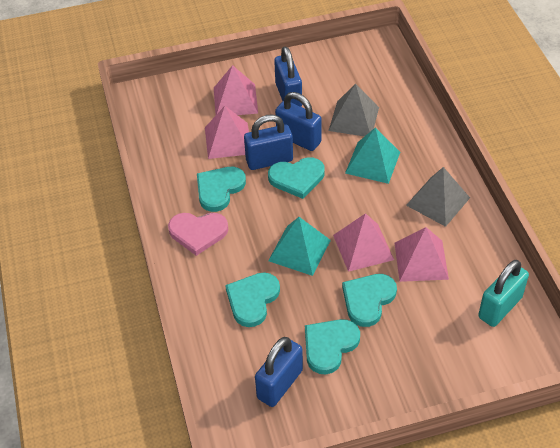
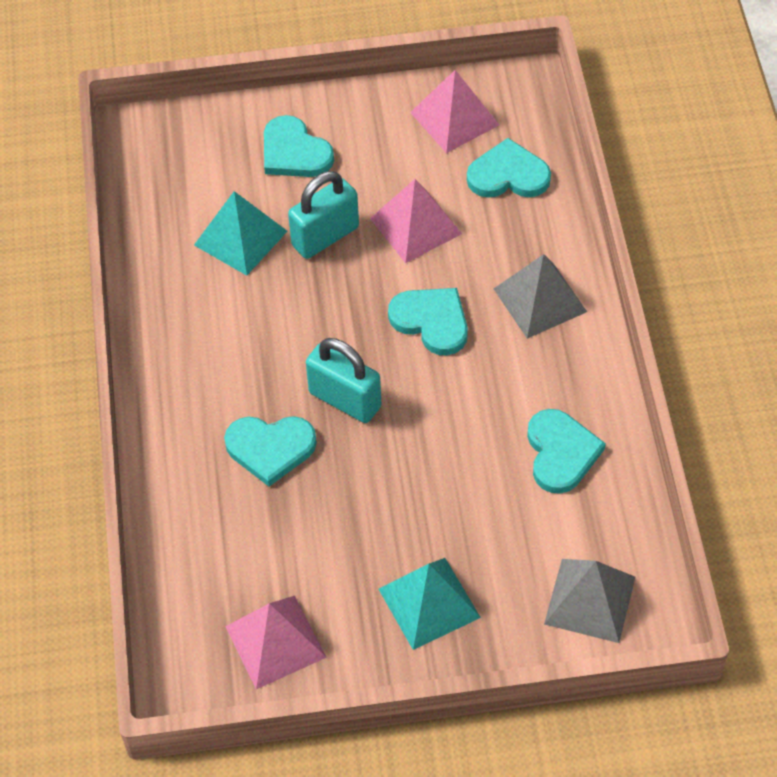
blue padlock: 4 -> 0
pink heart: 1 -> 0
pink pyramid: 4 -> 3
turquoise padlock: 1 -> 2

